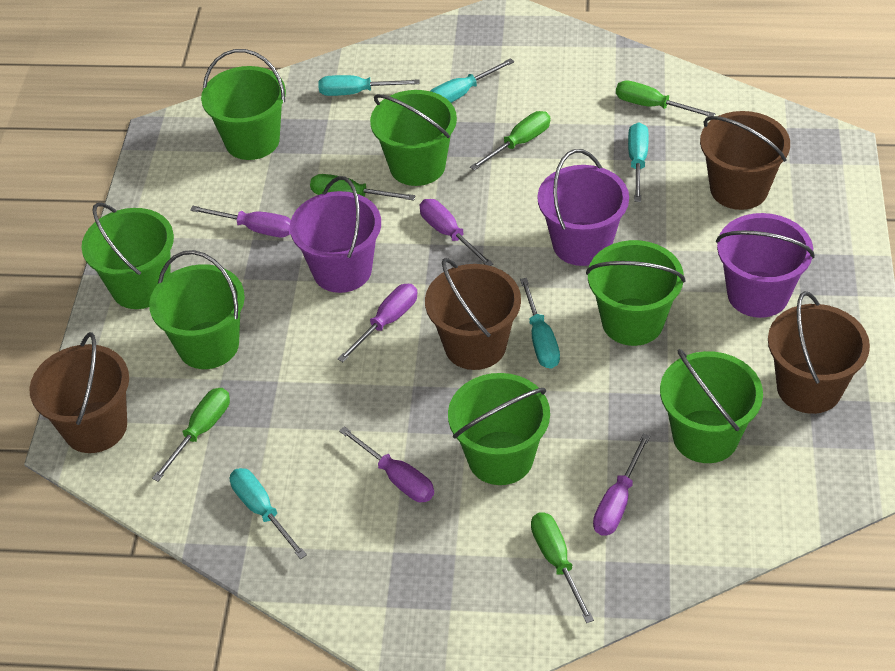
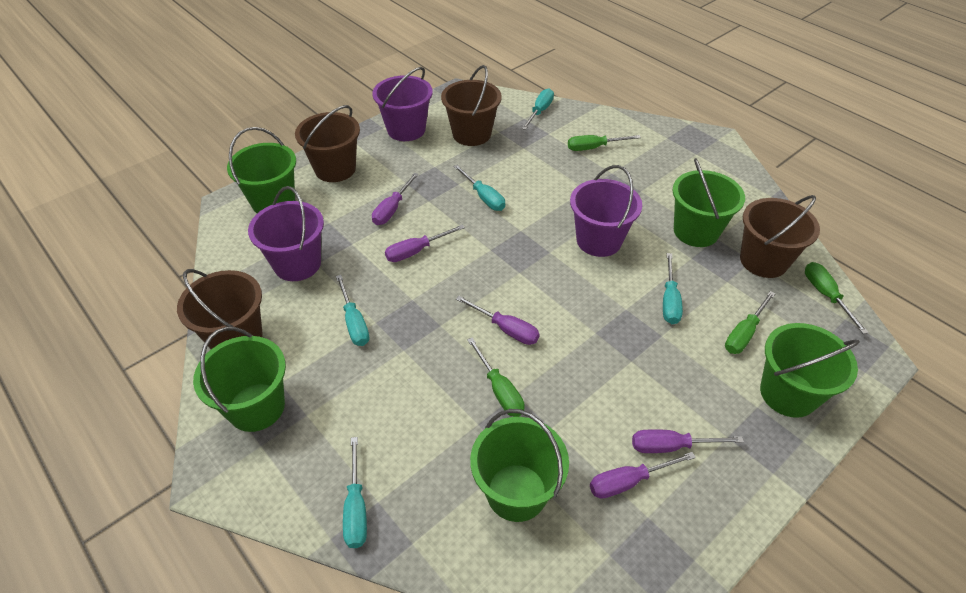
green bucket: 7 -> 5
green screwdriver: 5 -> 4

